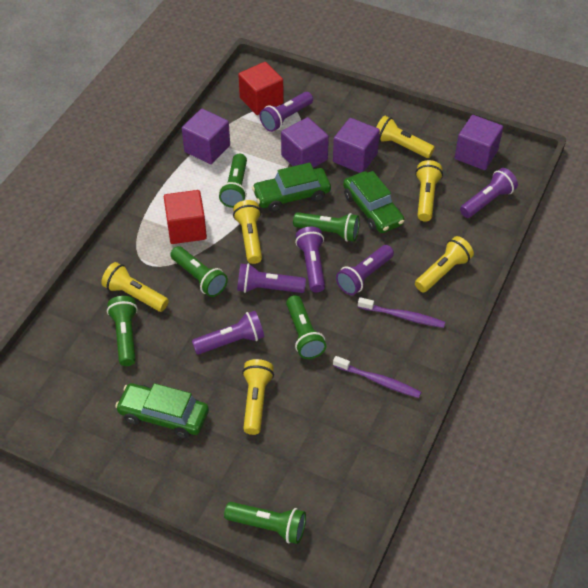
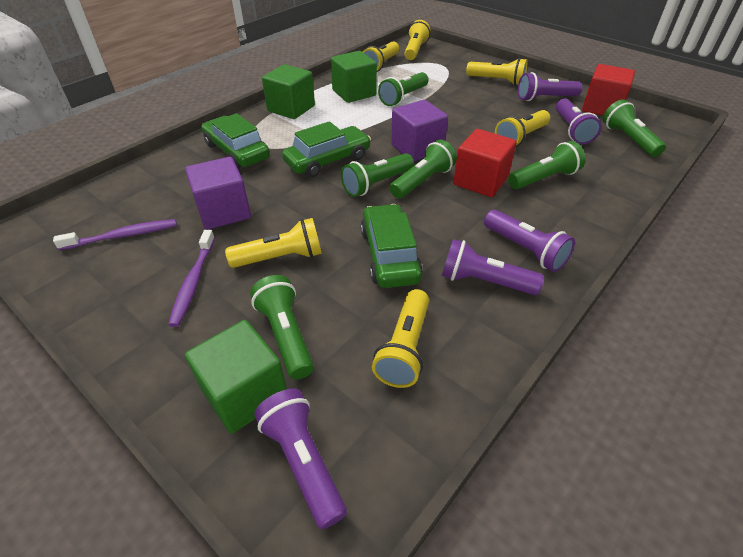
green cube: 0 -> 3
purple cube: 4 -> 2
purple flashlight: 6 -> 5

